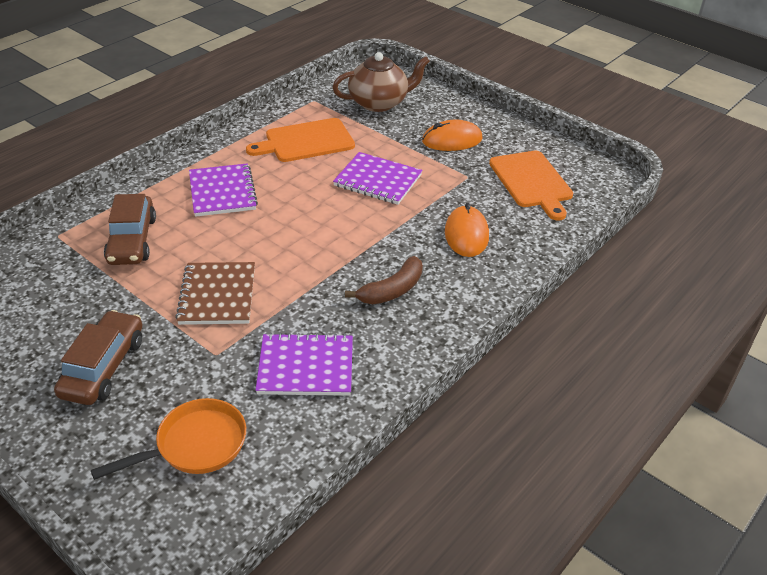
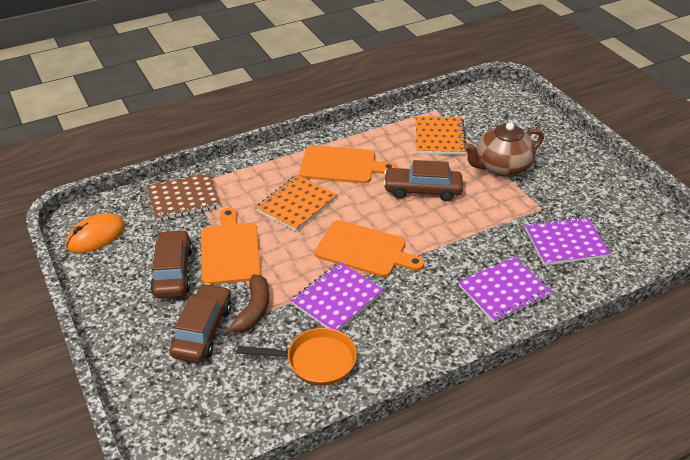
brown car: 2 -> 3
orange cutting board: 2 -> 3
orange mouse: 2 -> 1
orange notebook: 0 -> 2

